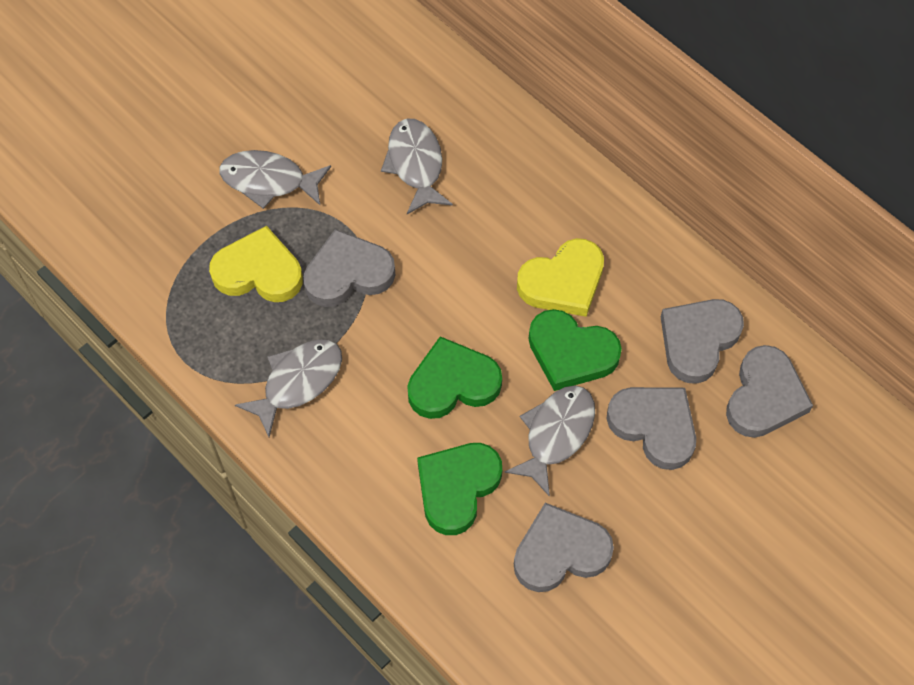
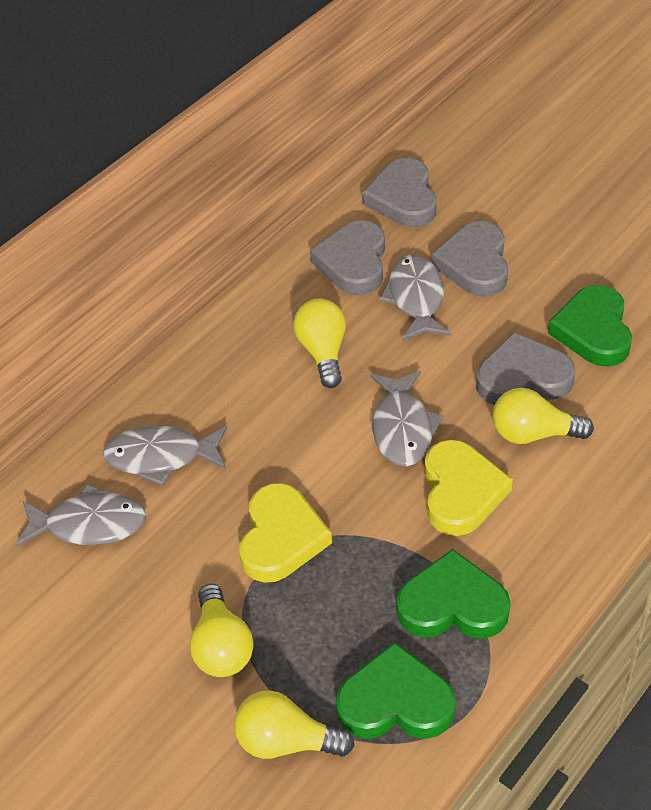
grey heart: 5 -> 4
yellow light bulb: 0 -> 4

